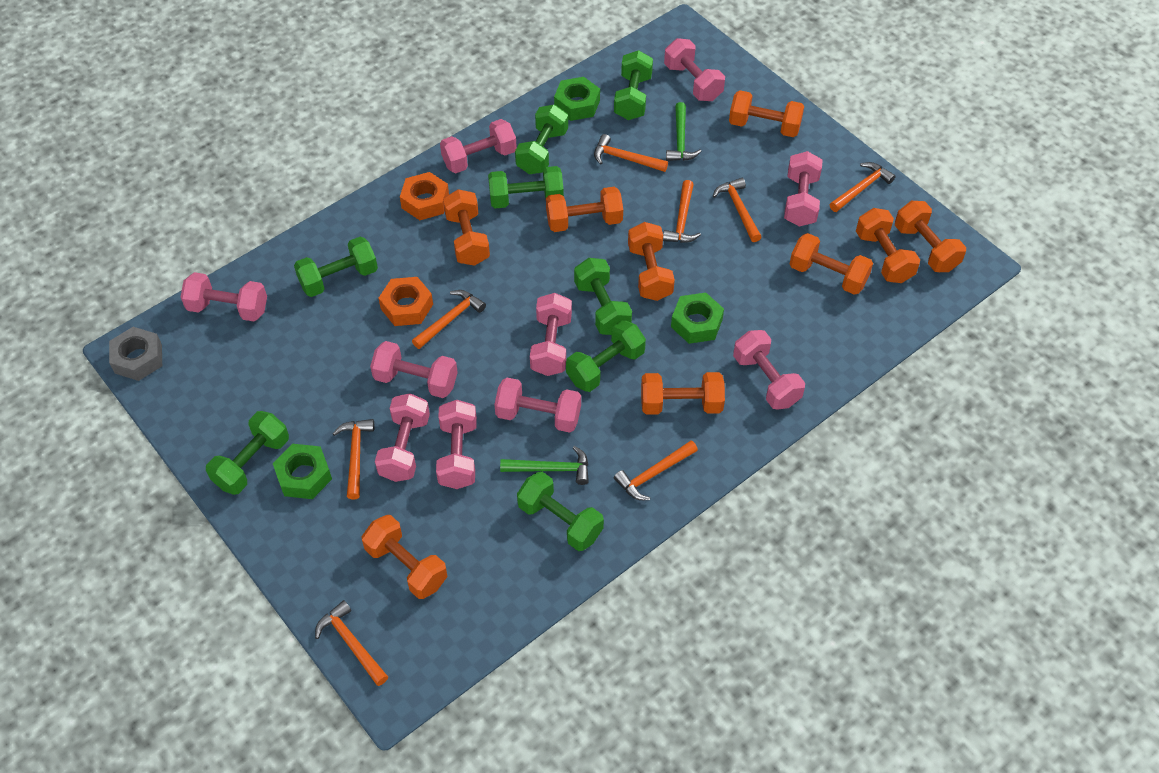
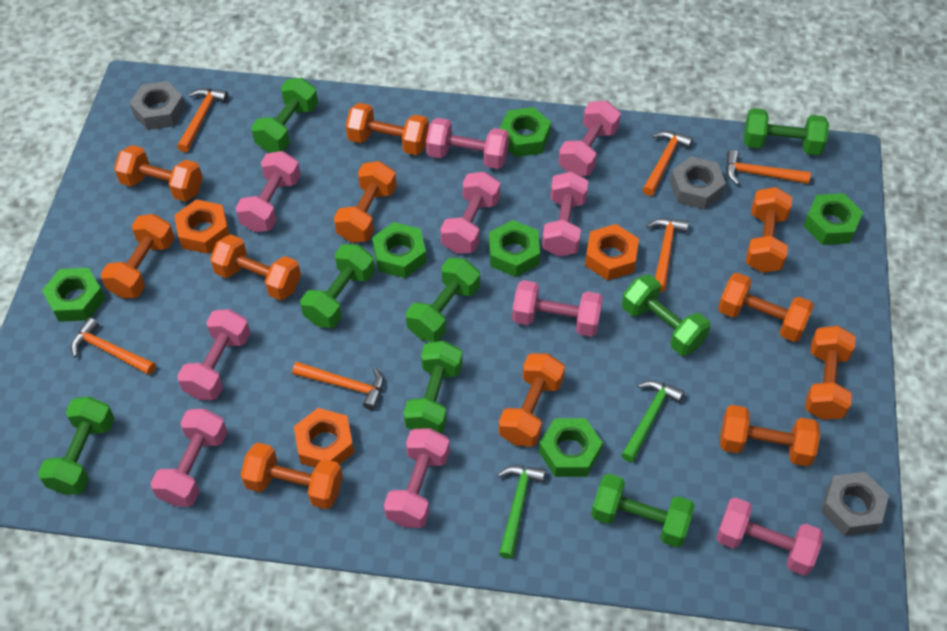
green nut: 3 -> 6
grey nut: 1 -> 3
orange dumbbell: 9 -> 11
orange hammer: 8 -> 6
orange nut: 2 -> 3

